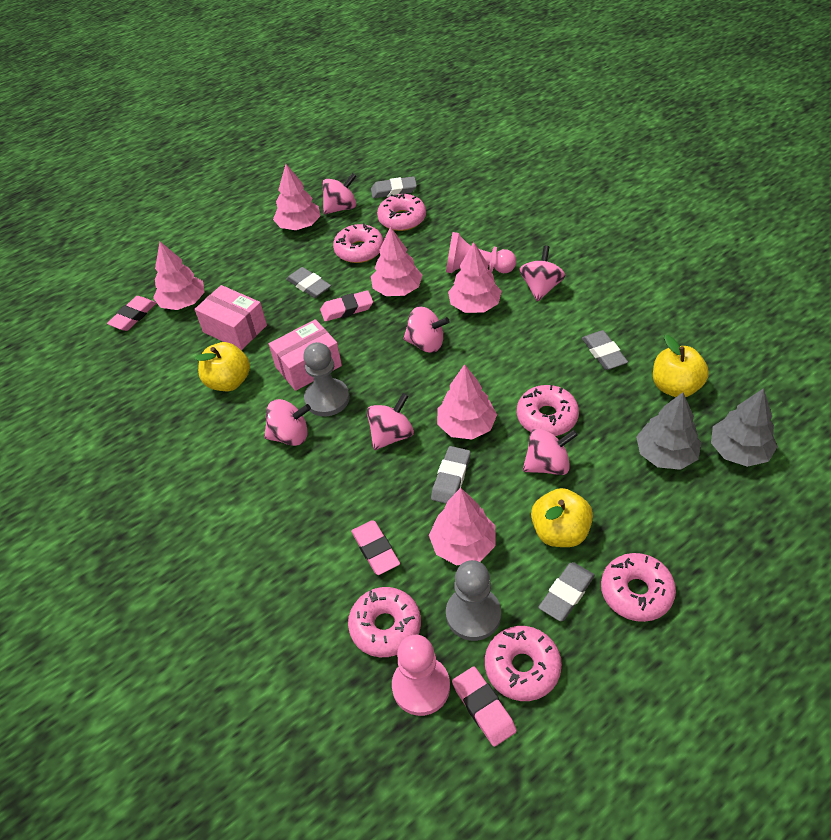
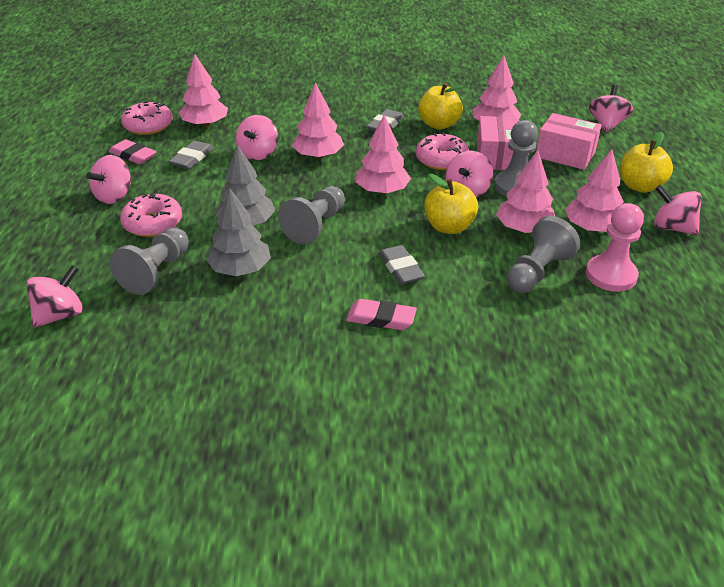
grey eraser: 5 -> 3
grey pawn: 2 -> 4
pink donut: 6 -> 3
pink eraser: 4 -> 2
pink pawn: 2 -> 1

